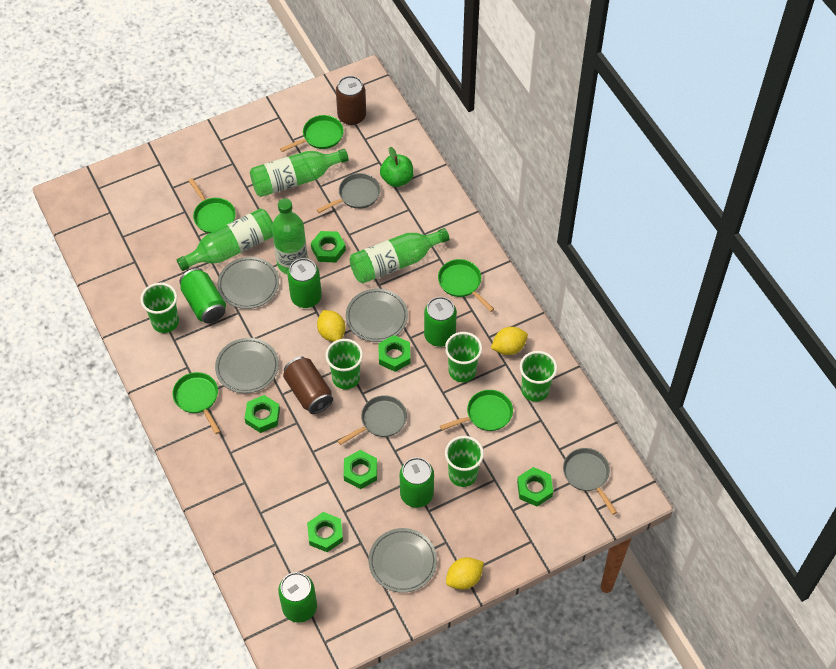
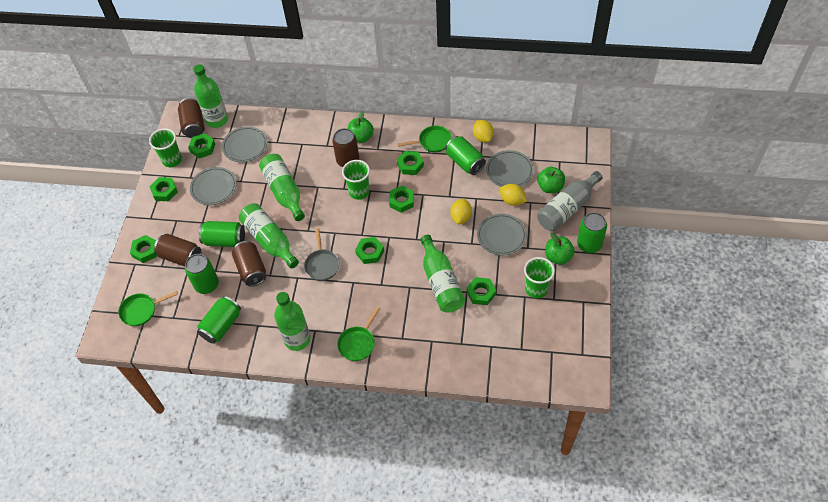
brown can: 2 -> 4
green apple: 1 -> 3
green bottle: 4 -> 5
green cup: 5 -> 3
green nut: 6 -> 7
green pan: 5 -> 3
grey bottle: 0 -> 1
grey pan: 3 -> 1

